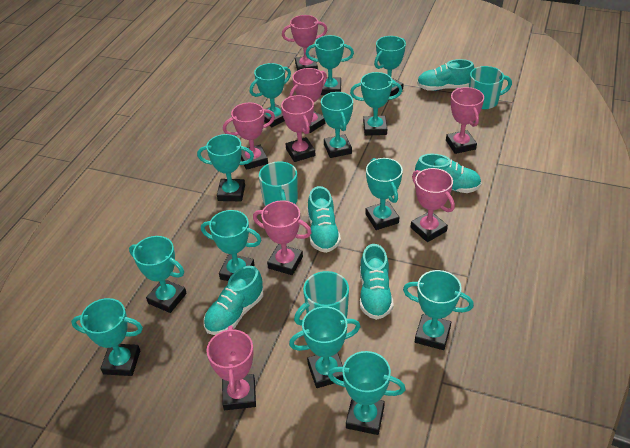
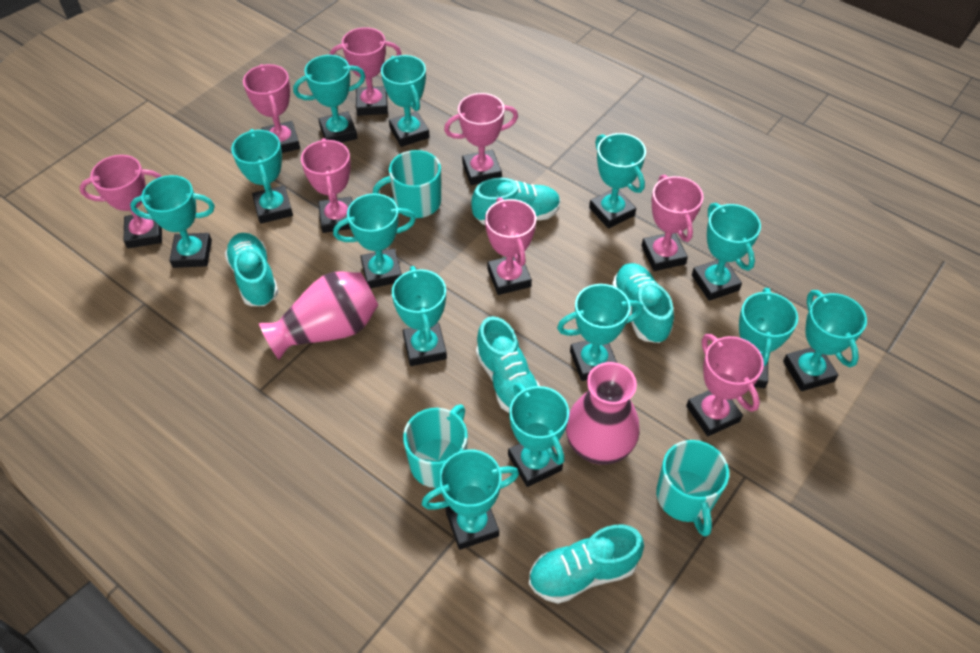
pink vase: 0 -> 2

